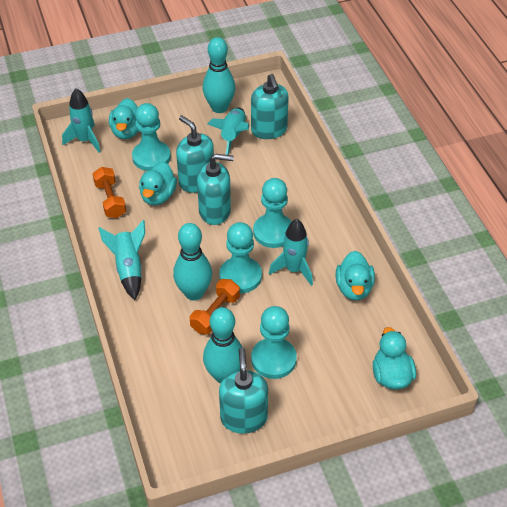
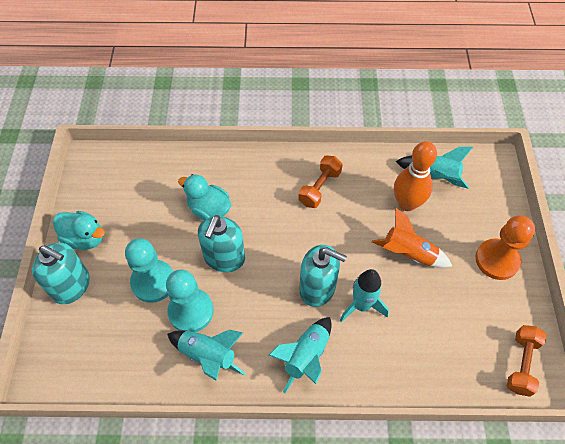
orange bowling pin: 0 -> 1
orange pawn: 0 -> 1
orange rocket: 0 -> 1
turquoise bowling pin: 3 -> 0
turquoise duck: 4 -> 2
turquoise pawn: 4 -> 2
turquoise soap dispenser: 4 -> 3

